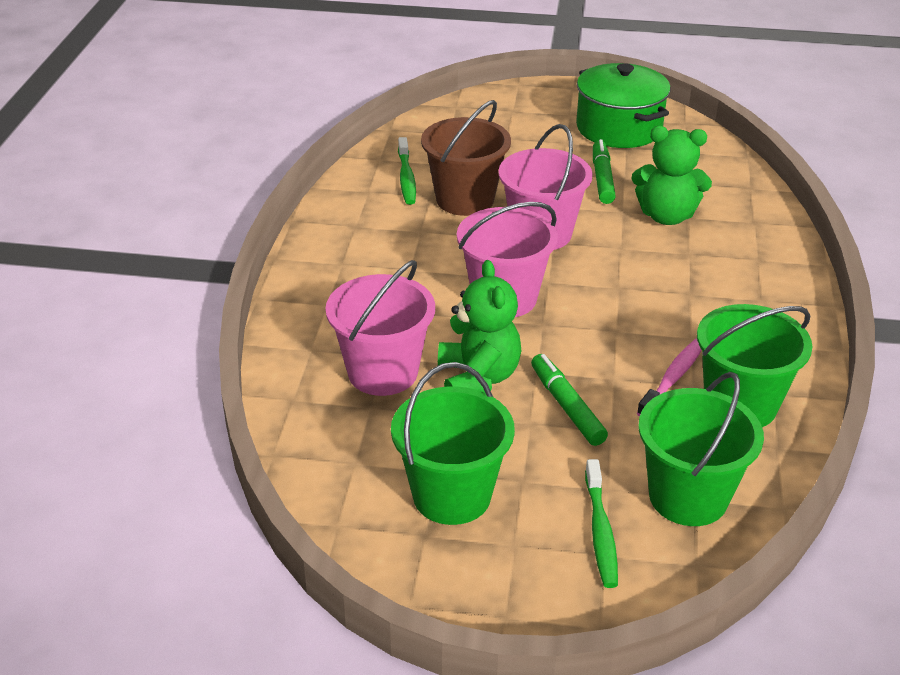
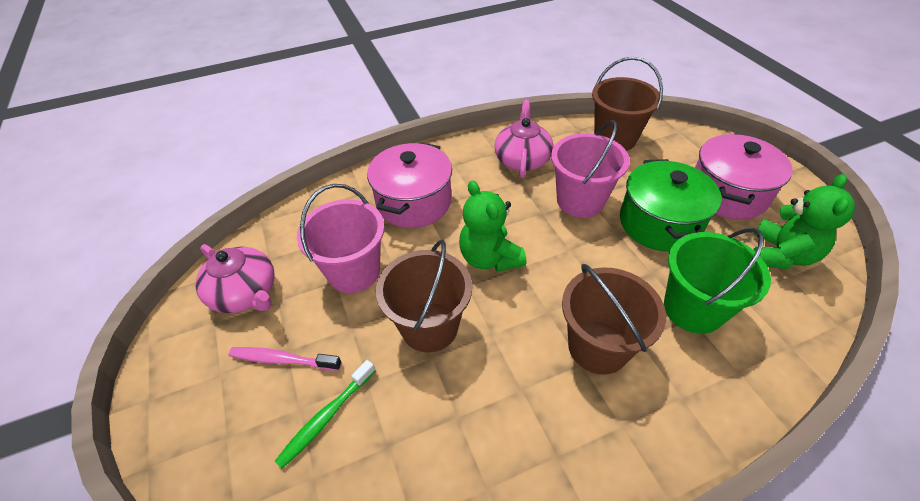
brown bucket: 1 -> 3
green bucket: 3 -> 1
green marker: 2 -> 0
green toothbrush: 2 -> 1
pink bucket: 3 -> 2
pink pot: 0 -> 2
pink teapot: 0 -> 2

